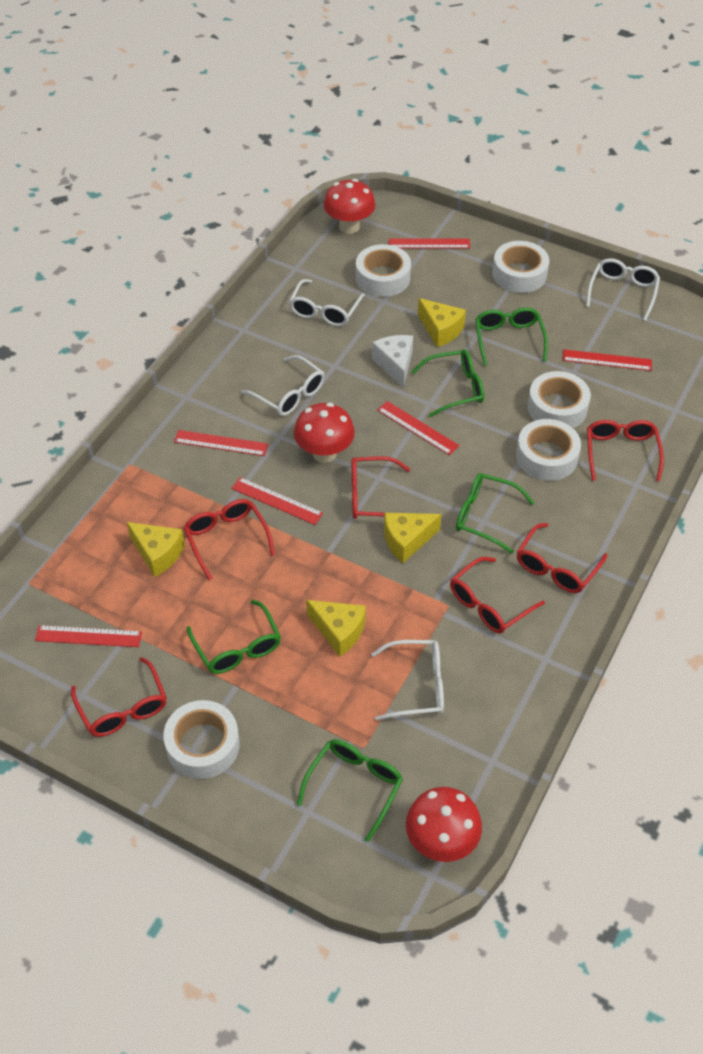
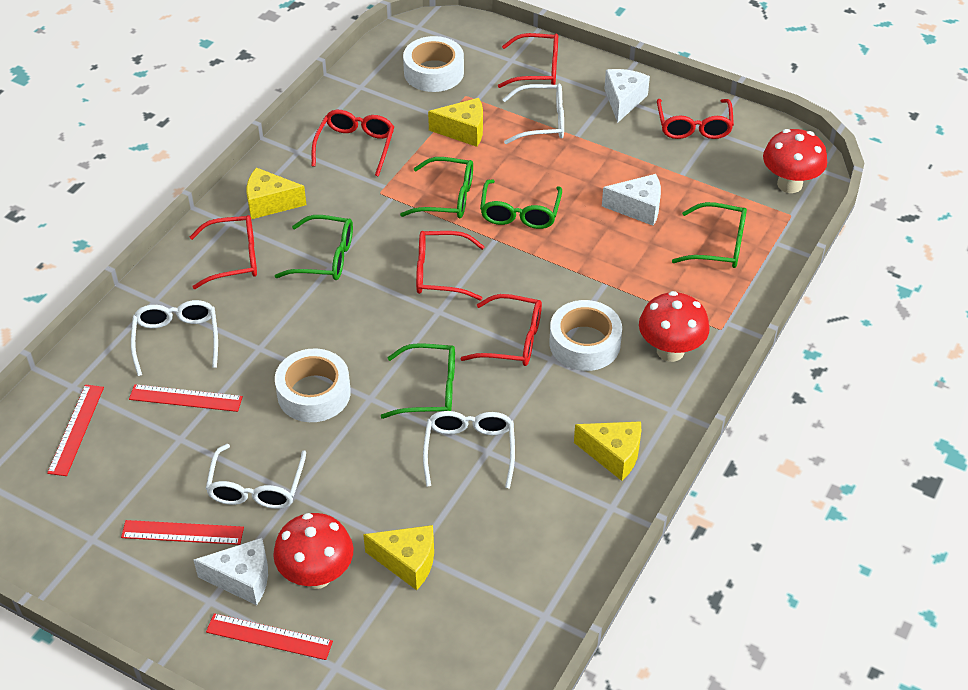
red ruler: 6 -> 4
white cheese: 1 -> 3
white tape: 5 -> 3

